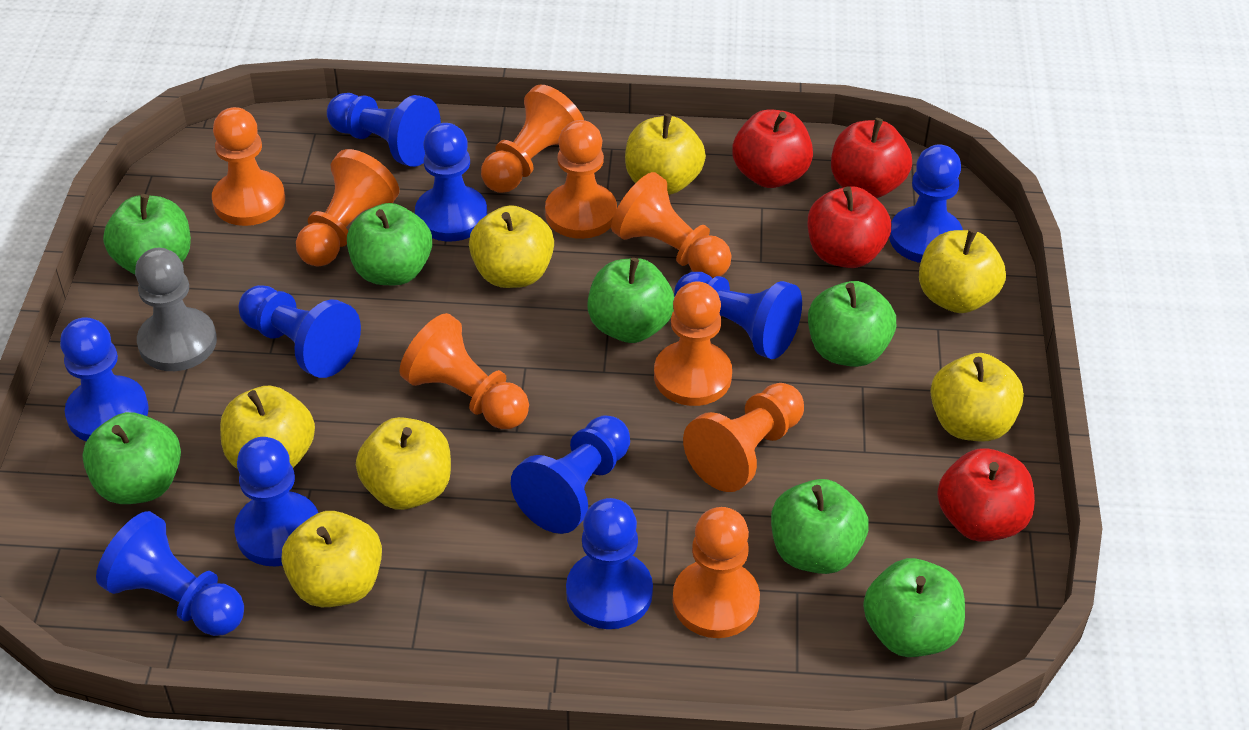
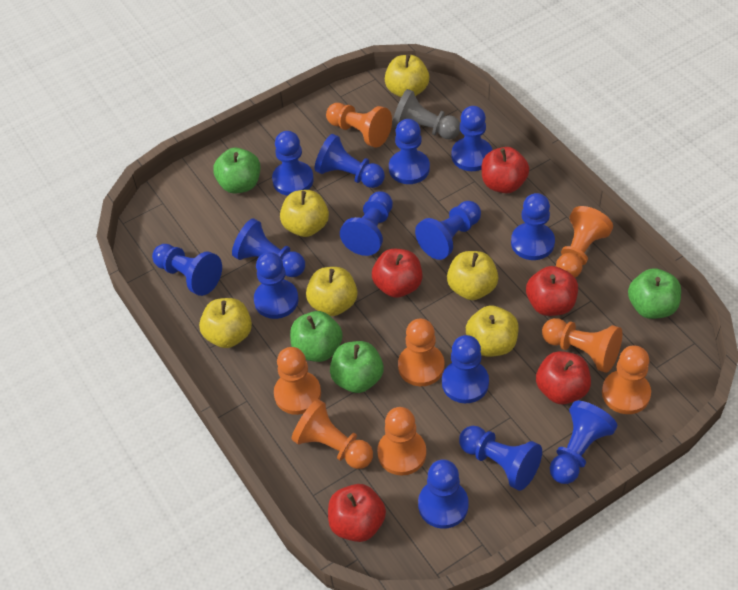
blue pawn: 10 -> 14
green apple: 7 -> 4
orange pawn: 9 -> 8
red apple: 4 -> 5
yellow apple: 7 -> 6

